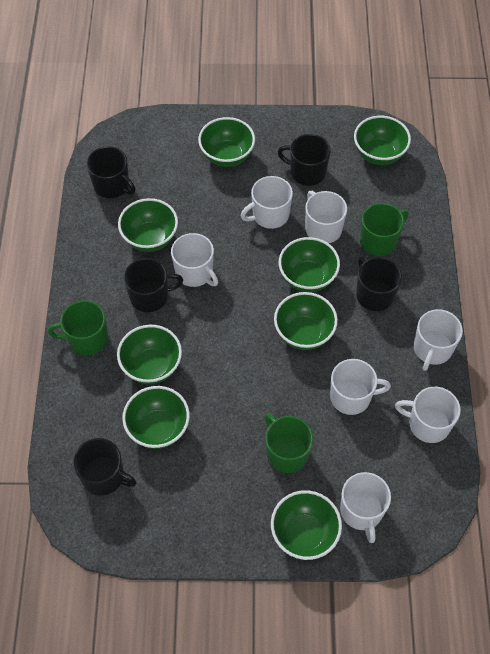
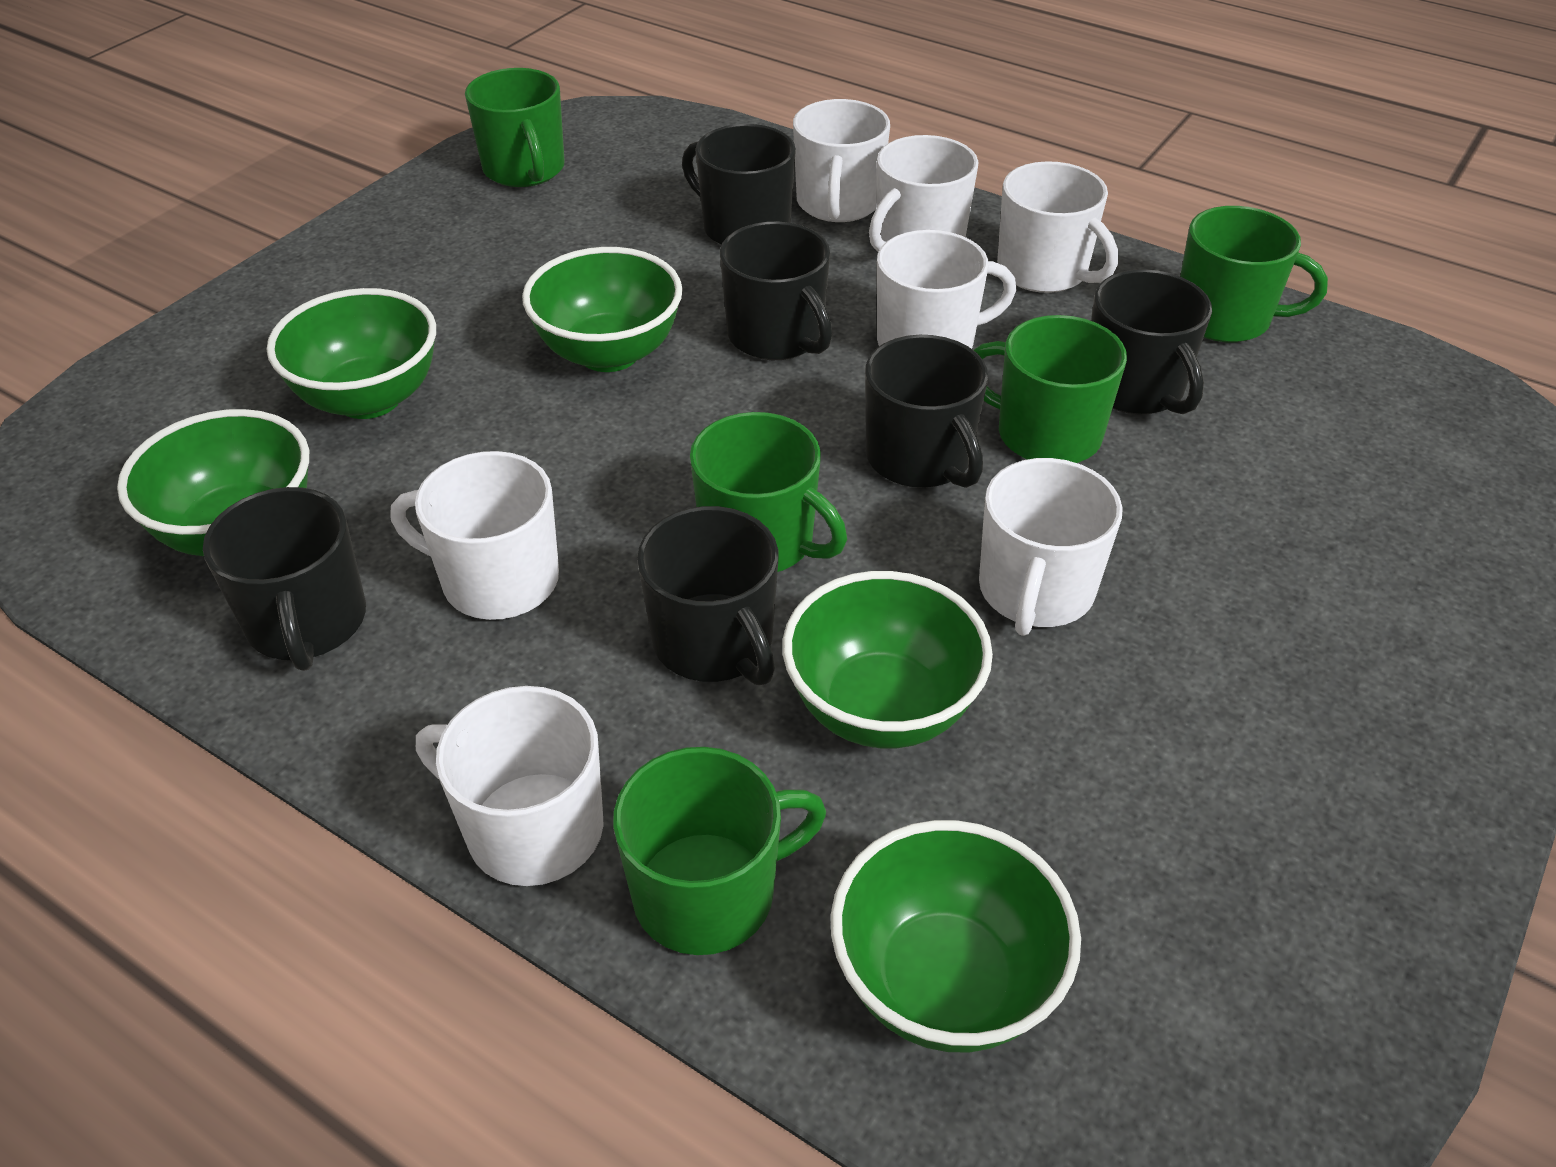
black mug: 5 -> 6
green bowl: 8 -> 5
green mug: 3 -> 5

